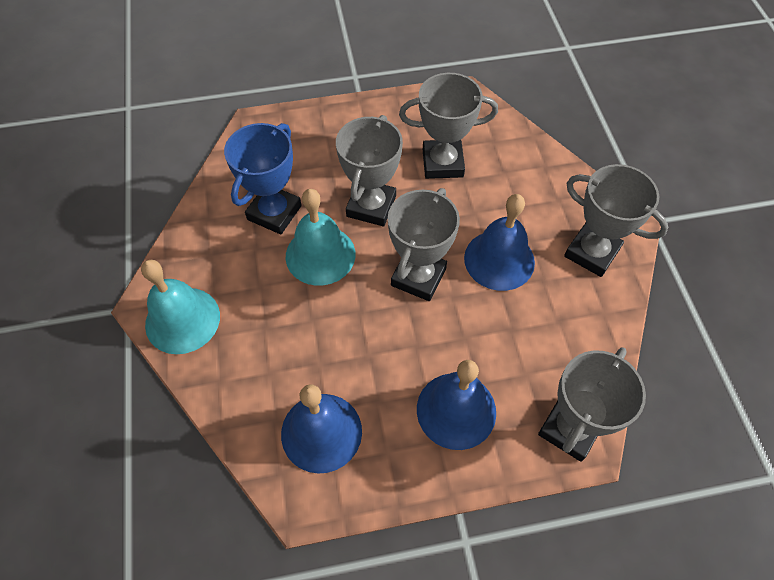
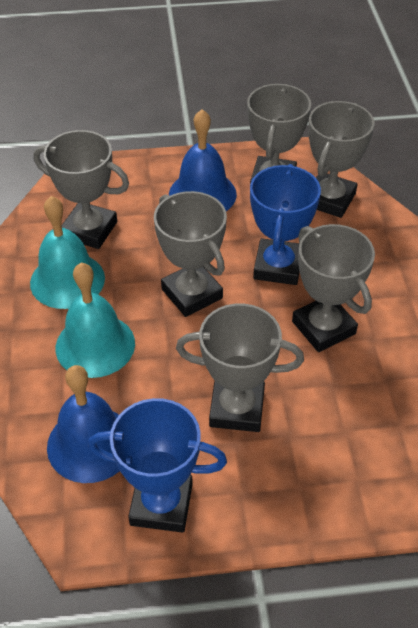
blue bell: 3 -> 2
blue trophy: 1 -> 2
grey trophy: 5 -> 6

